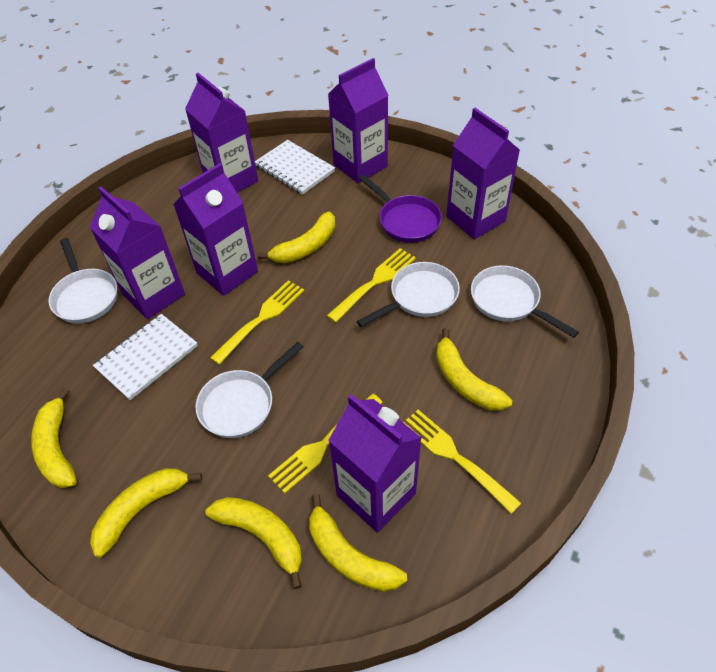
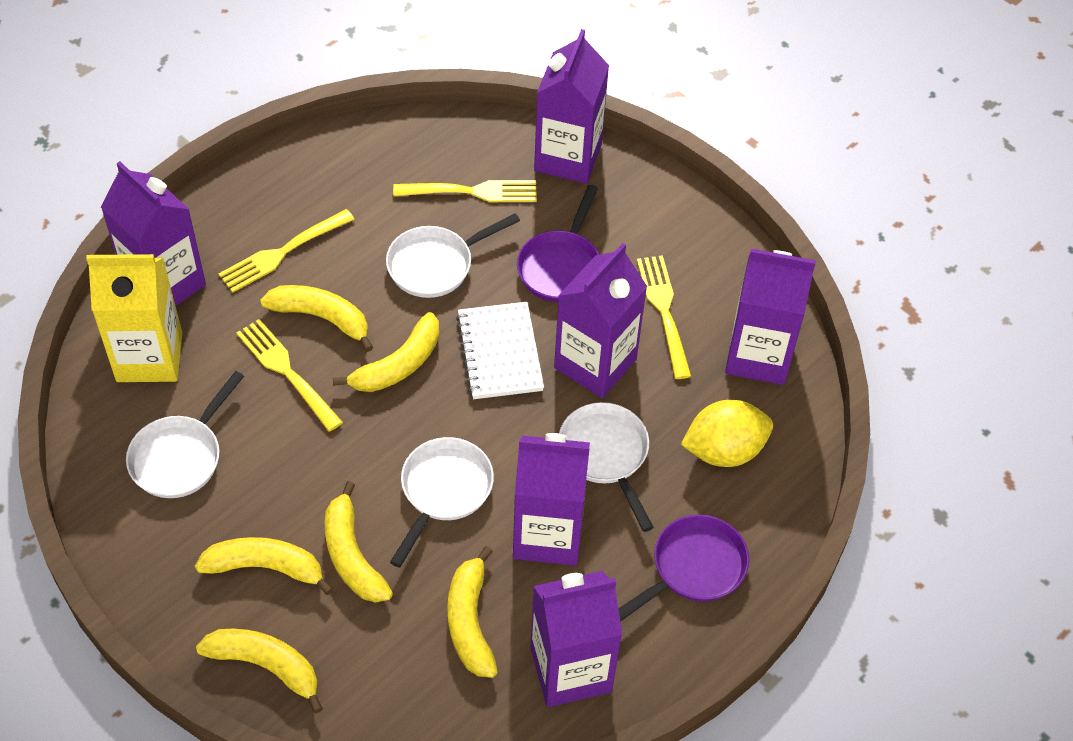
purple pan: 1 -> 2
white notebook: 2 -> 1
yellow carton: 0 -> 1
yellow lemon: 0 -> 1

